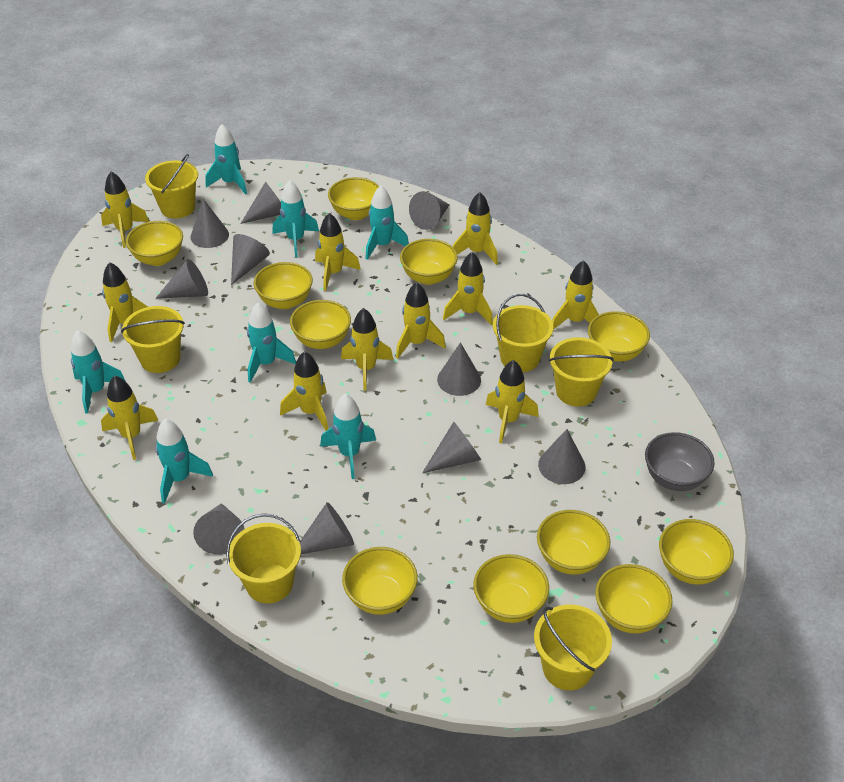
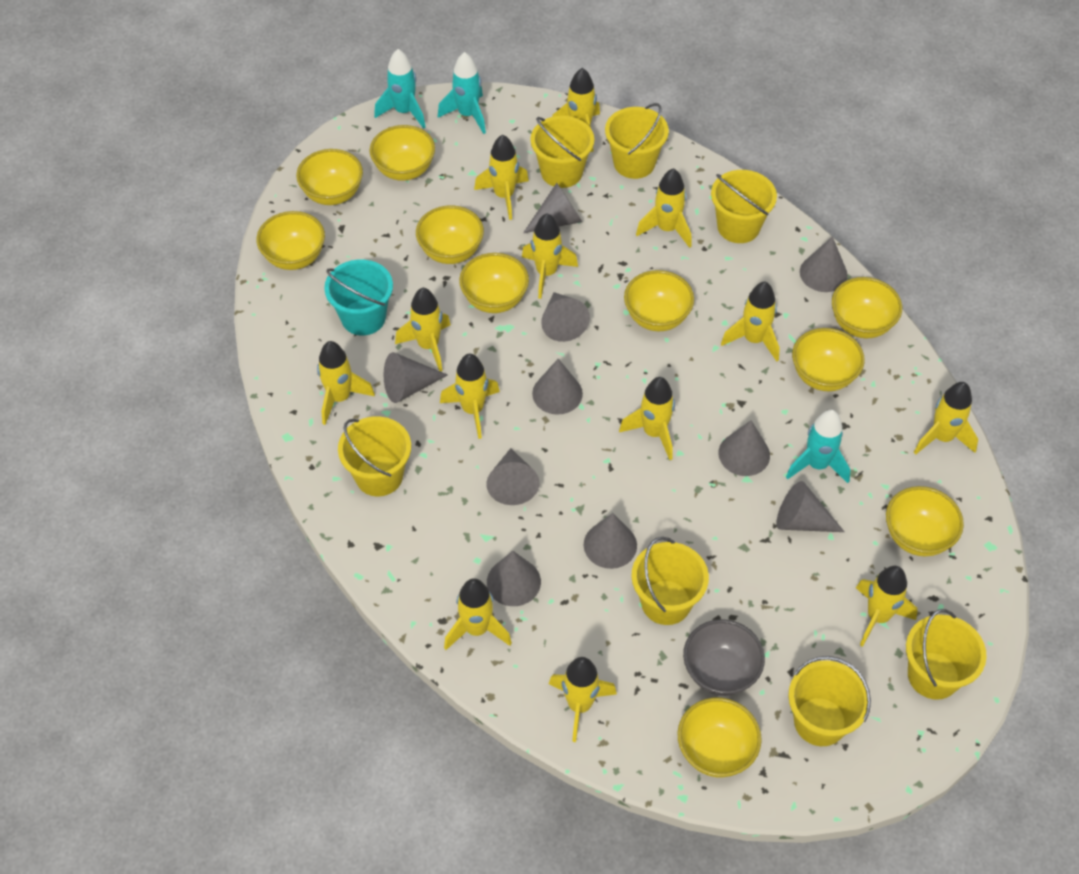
turquoise bucket: 0 -> 1
turquoise rocket: 7 -> 3
yellow bowl: 11 -> 10
yellow bucket: 6 -> 7
yellow rocket: 11 -> 13

